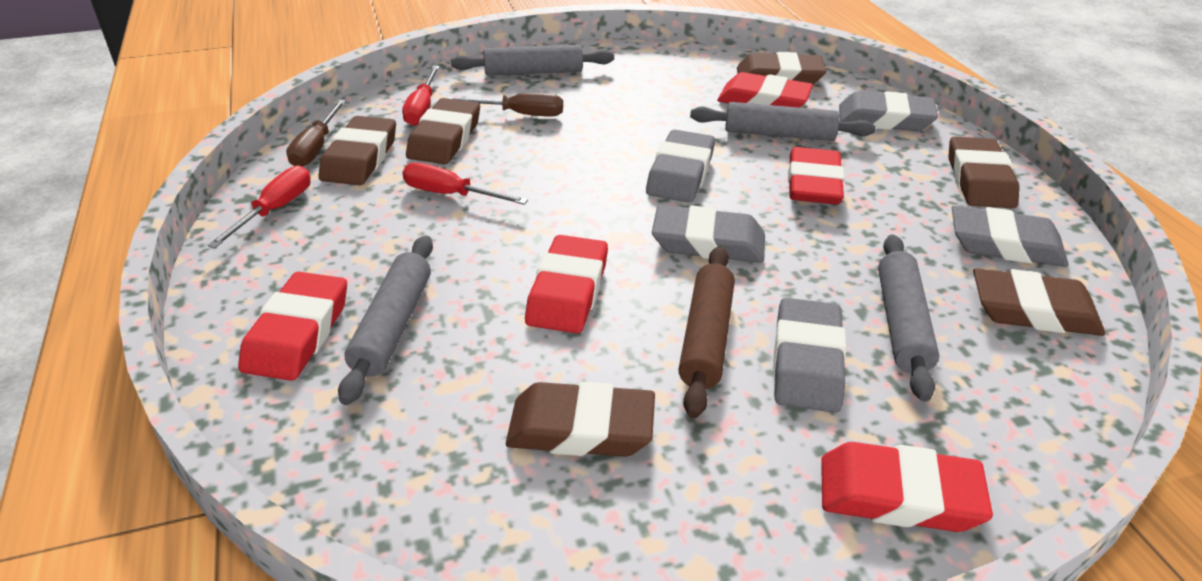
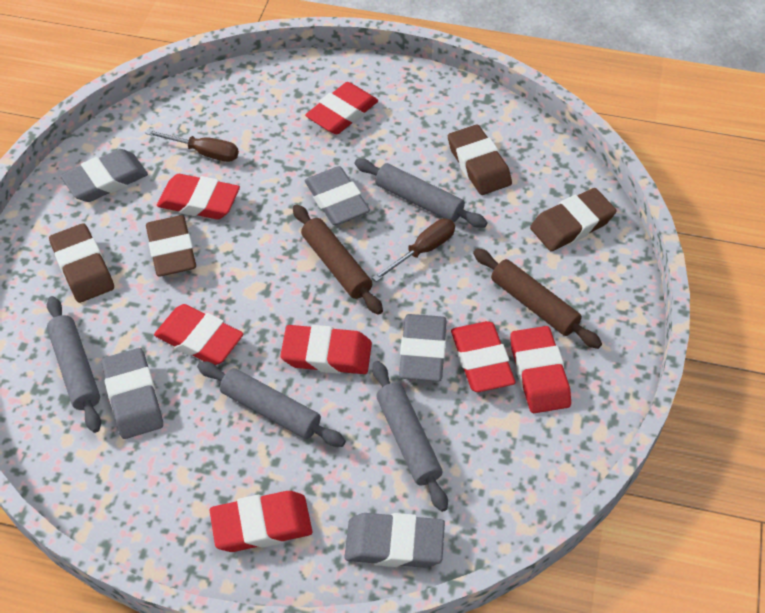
brown eraser: 6 -> 4
brown rolling pin: 1 -> 2
red eraser: 5 -> 7
red screwdriver: 3 -> 0

